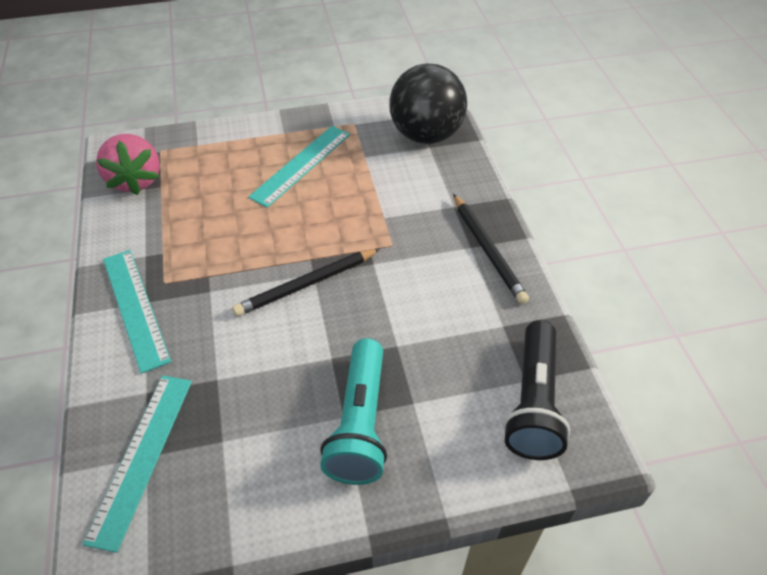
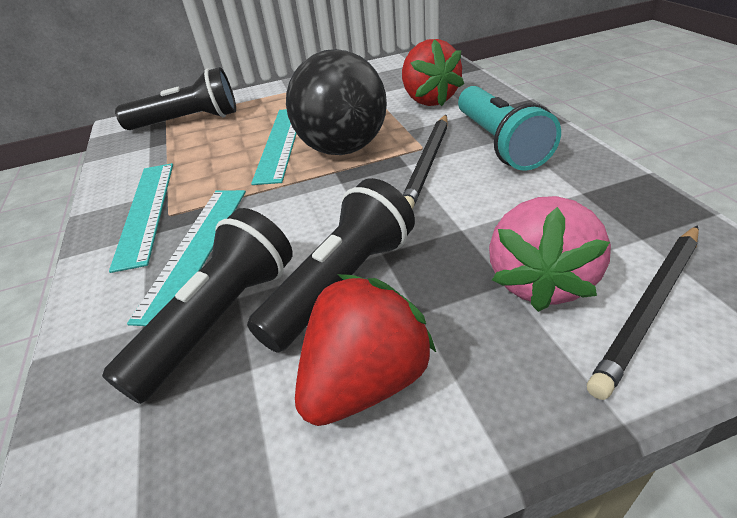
black flashlight: 1 -> 3
red strawberry: 0 -> 2

